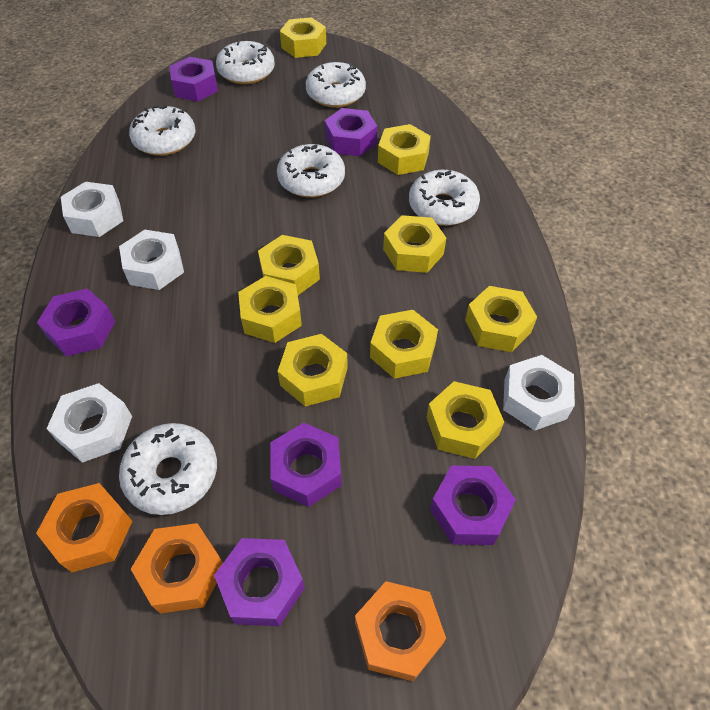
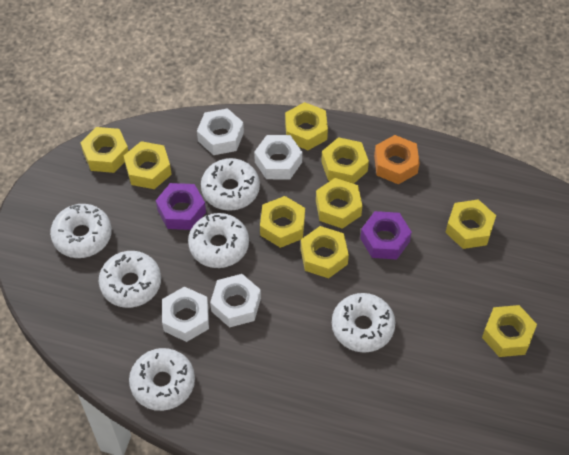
orange nut: 3 -> 1
purple nut: 6 -> 2

